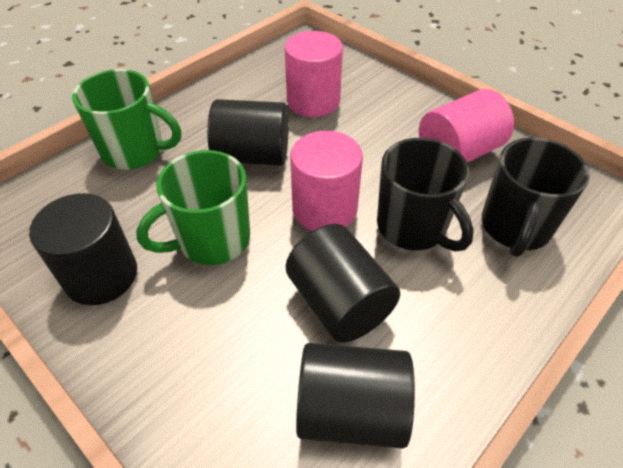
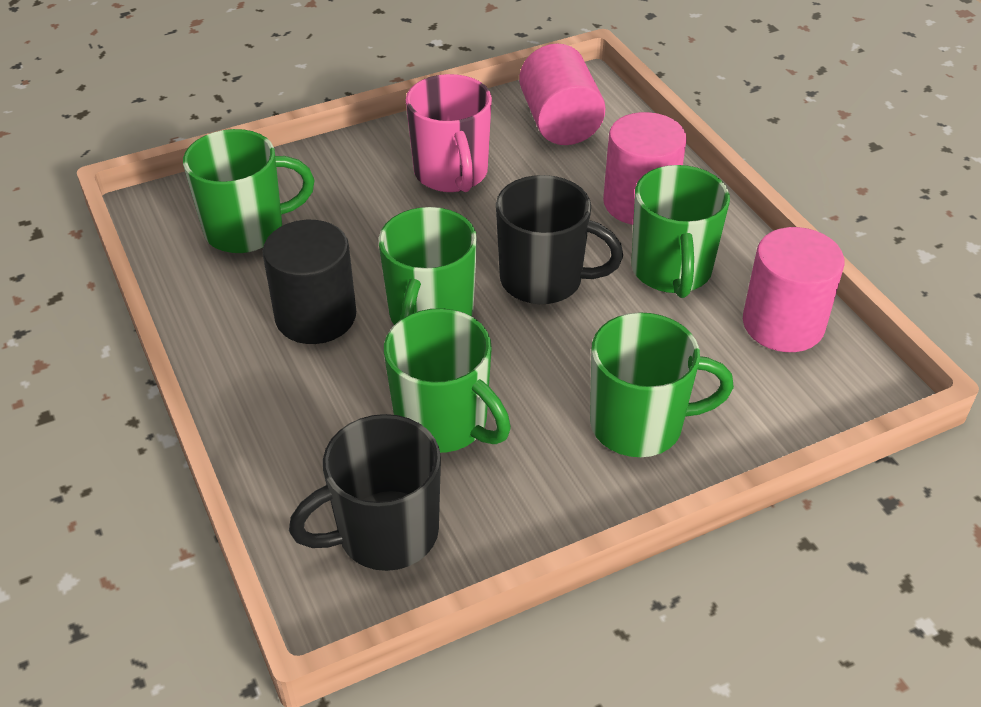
black cylinder: 4 -> 1
green mug: 2 -> 5
pink mug: 0 -> 1

